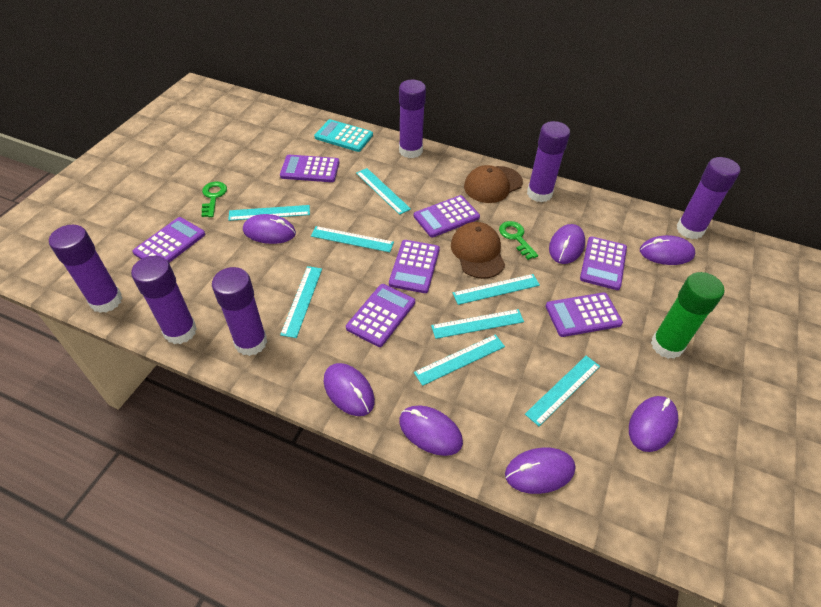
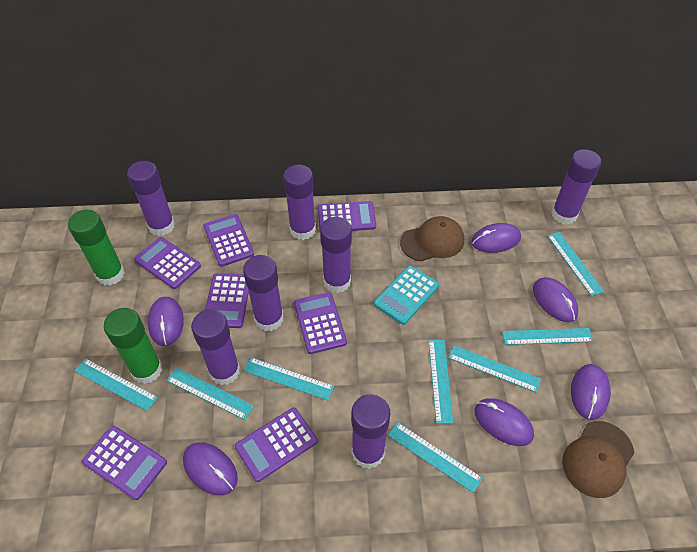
green glue stick: 1 -> 2
green key: 2 -> 0
purple glue stick: 6 -> 7
purple mouse: 7 -> 6

